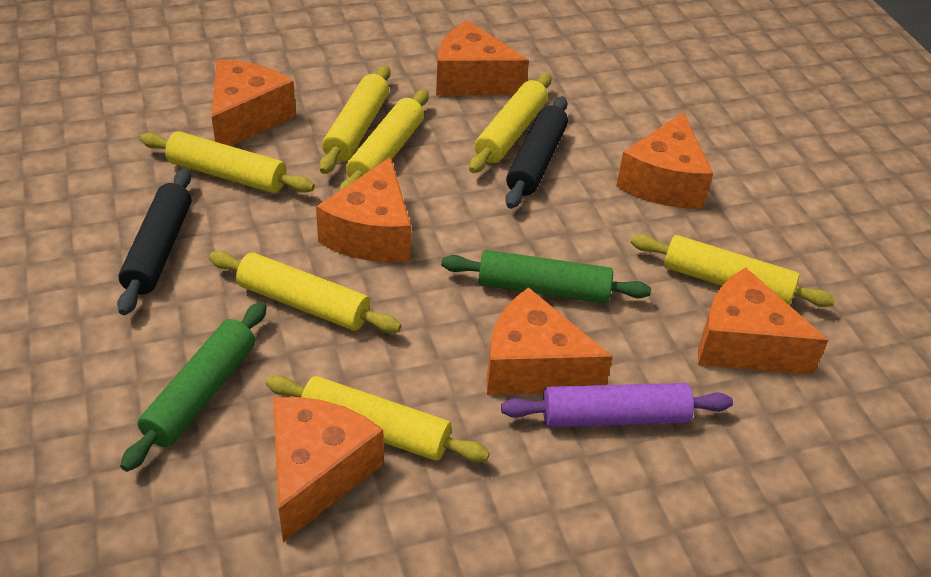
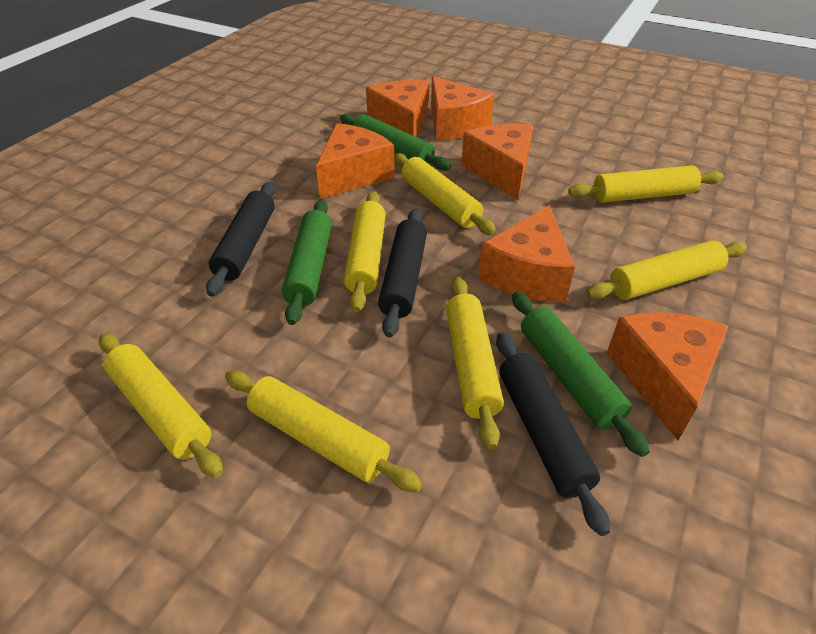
black rolling pin: 2 -> 3
green rolling pin: 2 -> 3
orange cheese: 7 -> 6
purple rolling pin: 1 -> 0

